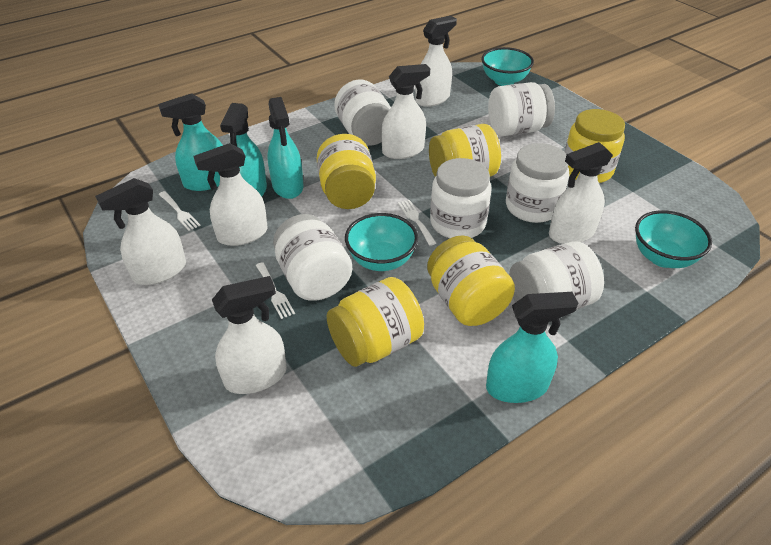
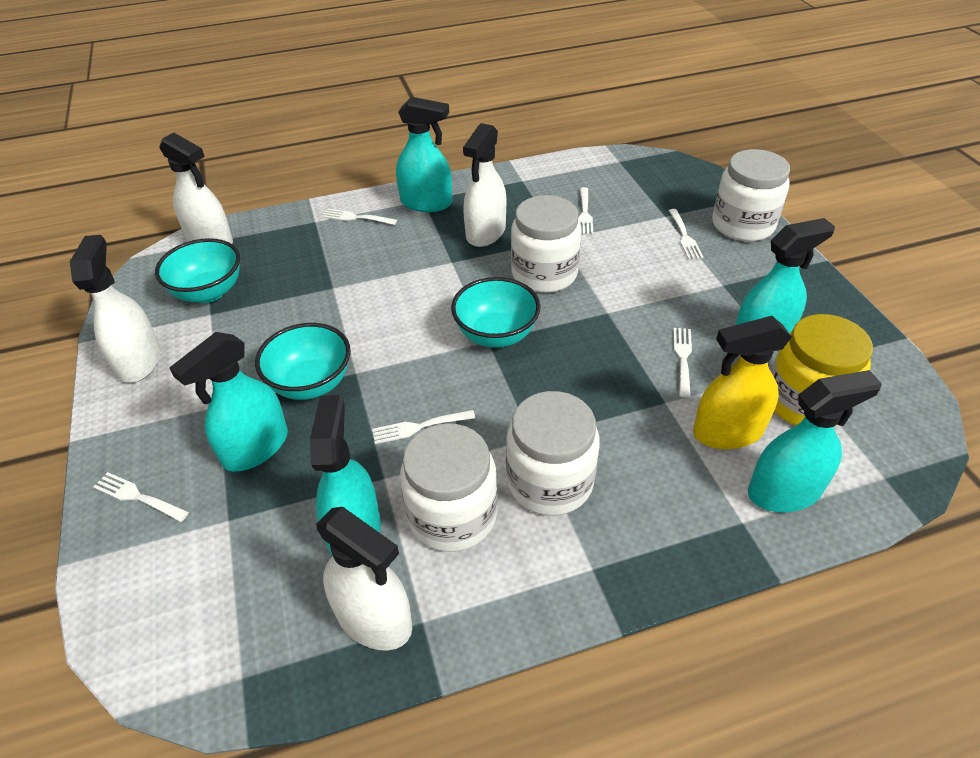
turquoise spray bottle: 4 -> 5
white fork: 3 -> 6
white jar: 6 -> 4
white spray bottle: 6 -> 4
yellow jar: 5 -> 1
yellow spray bottle: 0 -> 1

